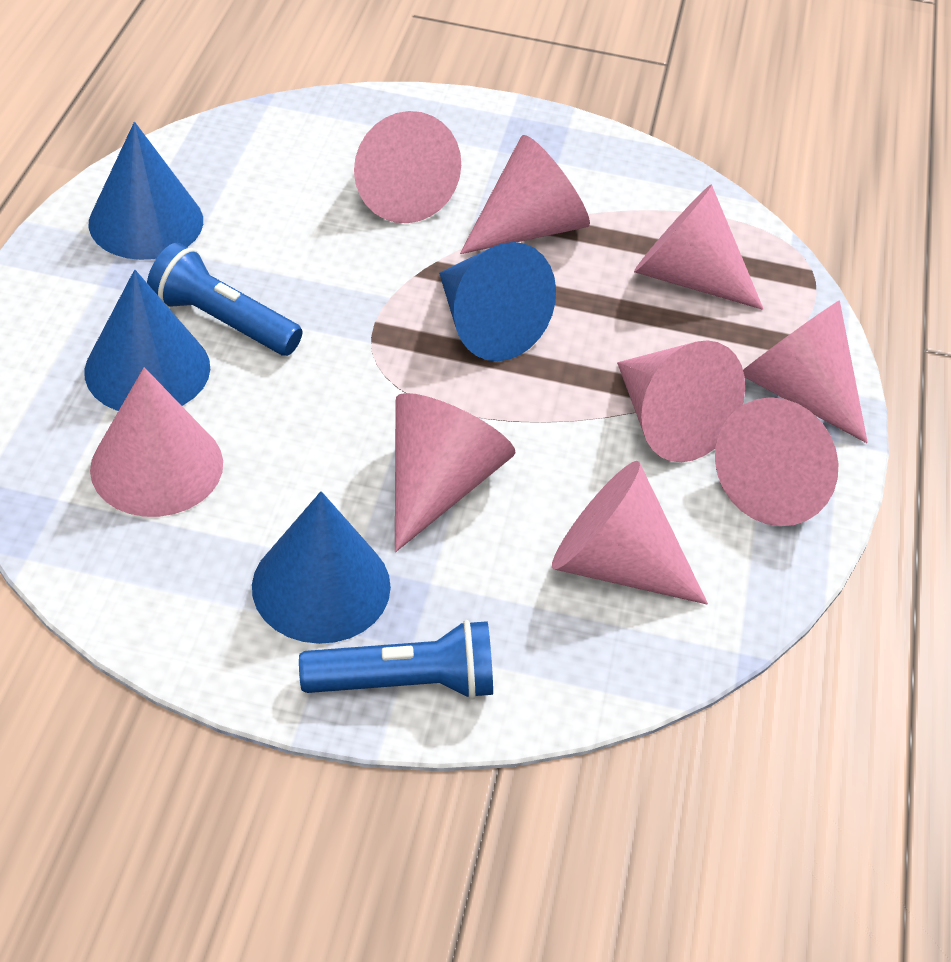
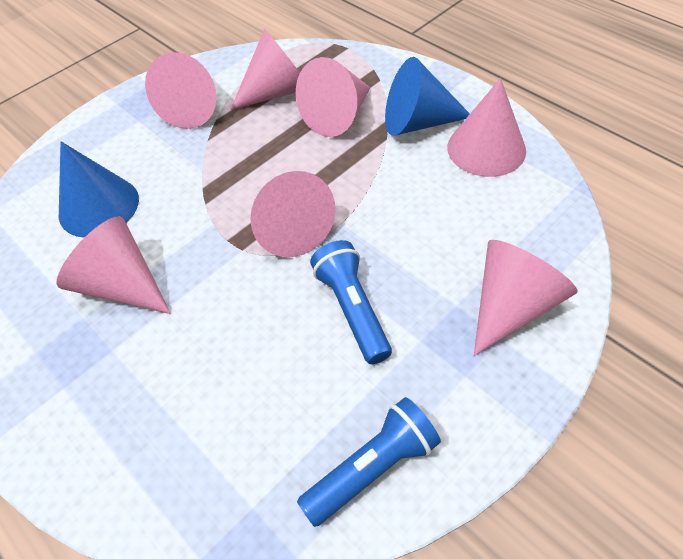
blue cone: 4 -> 2
pink cone: 9 -> 7

